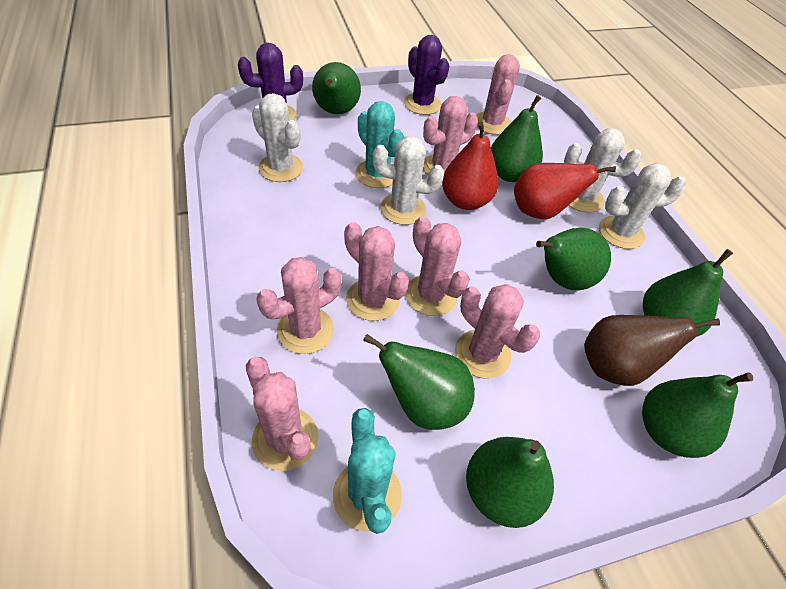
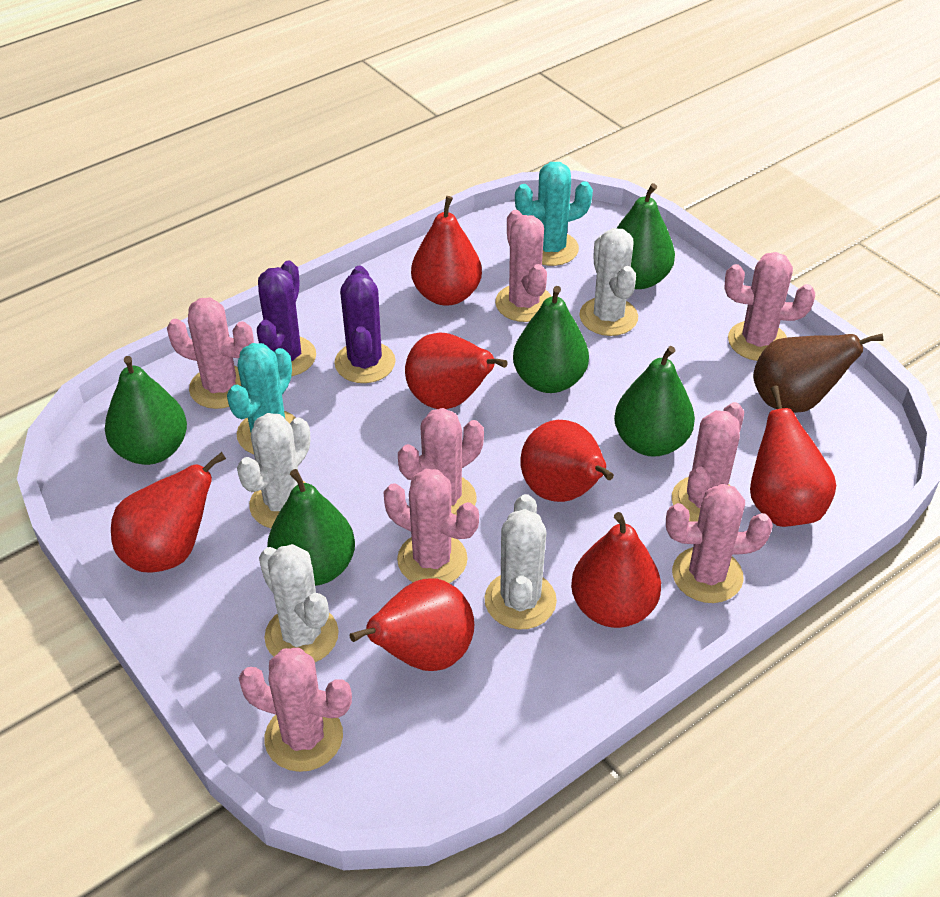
green pear: 7 -> 5
pink cactus: 7 -> 8
red pear: 2 -> 7

